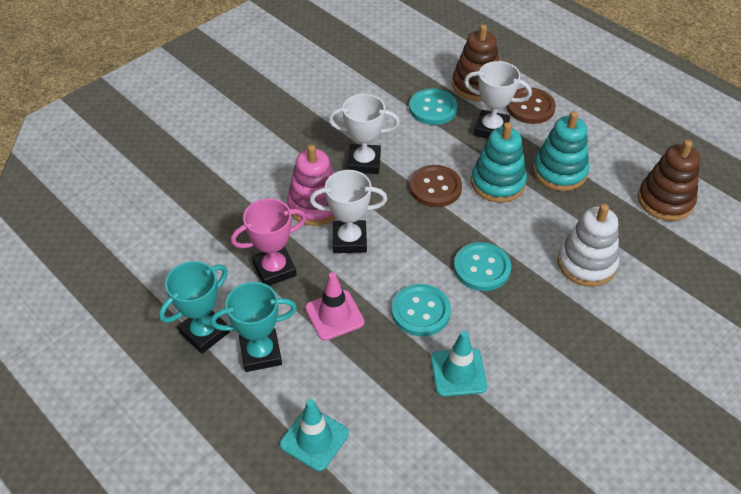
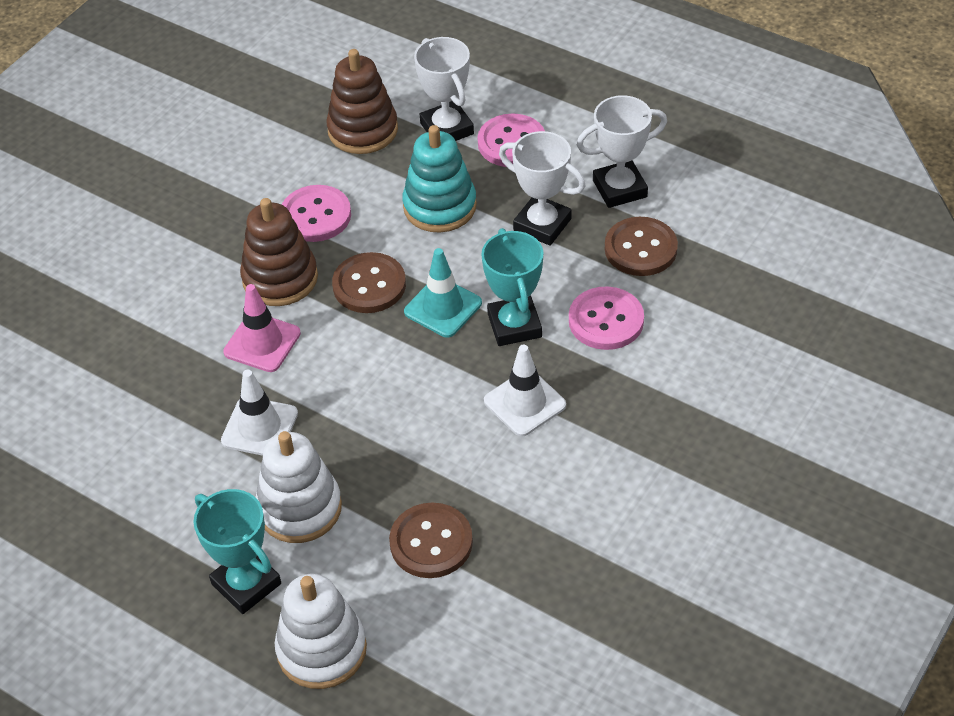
brown button: 2 -> 3
pink button: 0 -> 3
pink stacking toy: 1 -> 0
pink trophy: 1 -> 0
turquoise button: 3 -> 0
turquoise stacking toy: 2 -> 1
turquoise traffic cone: 2 -> 1
white stacking toy: 1 -> 2
white traffic cone: 0 -> 2

